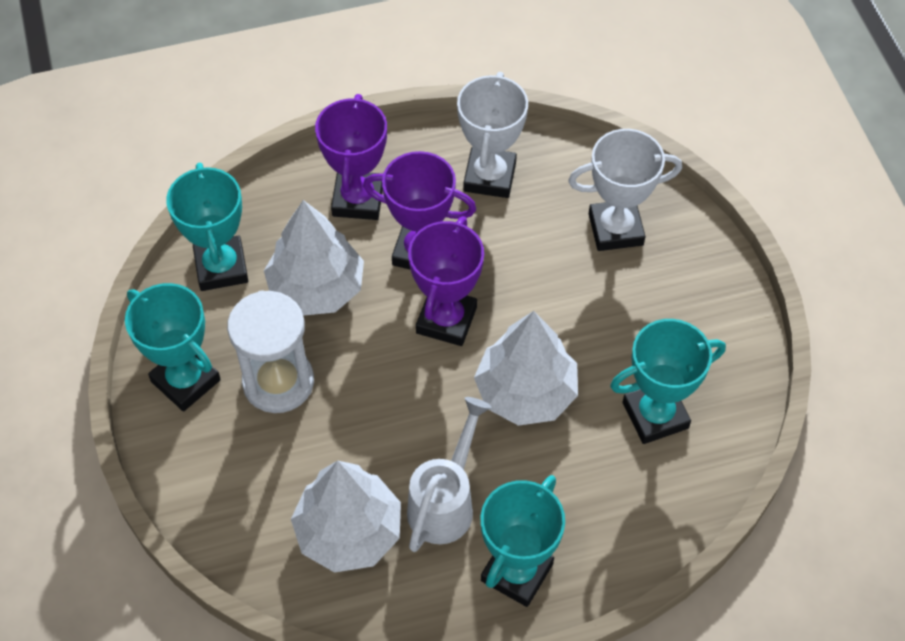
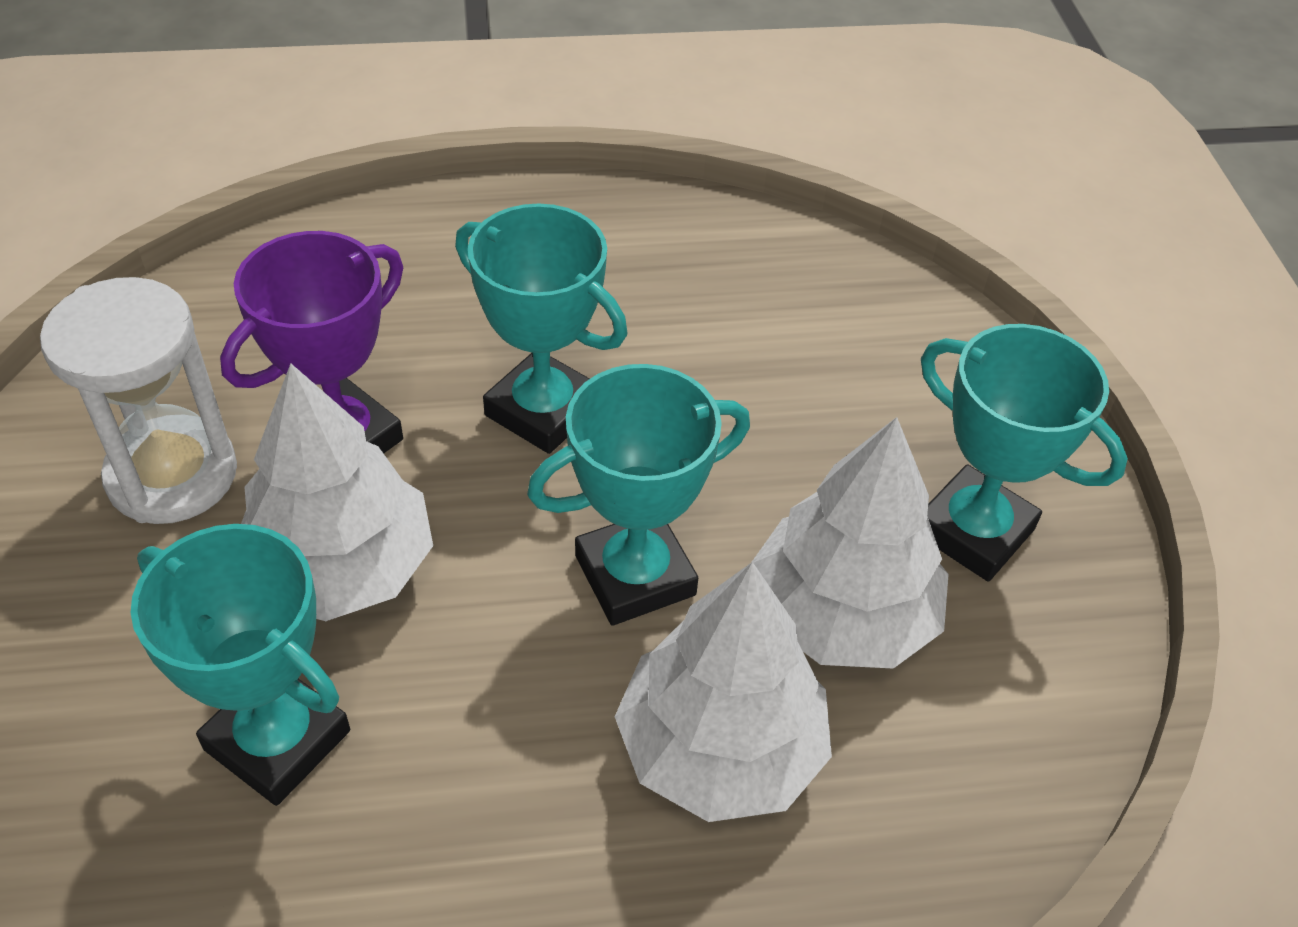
purple trophy: 3 -> 1
white trophy: 2 -> 0
white watering can: 1 -> 0

